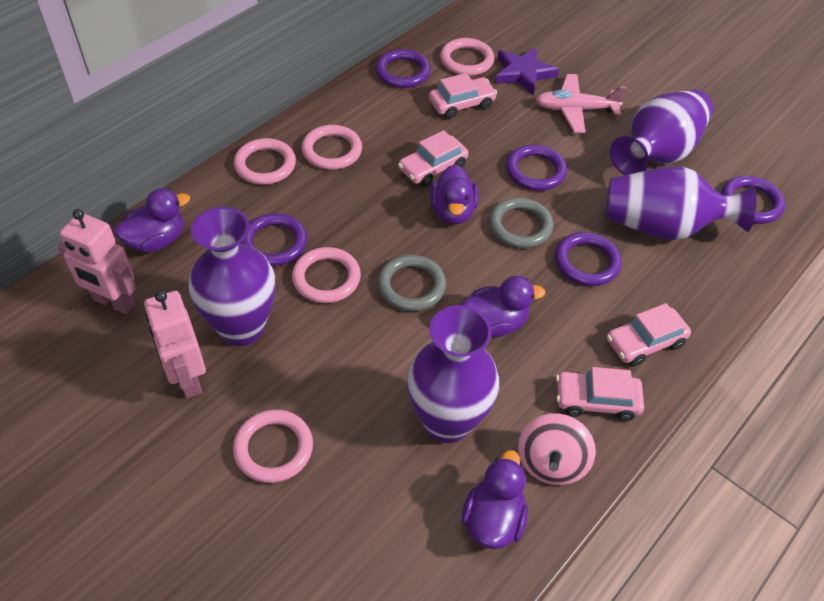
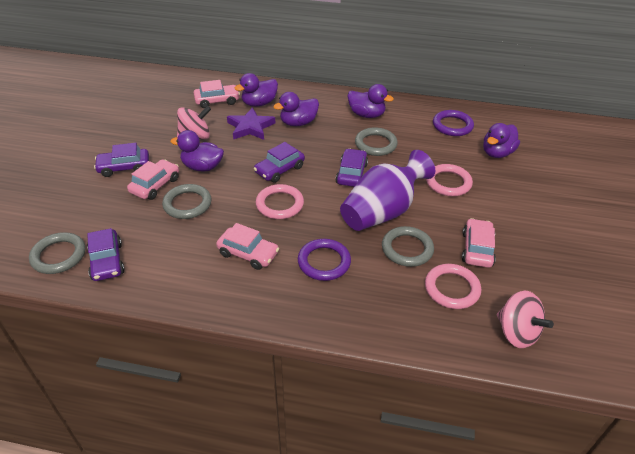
grey ring: 2 -> 4
pink plane: 1 -> 0
pink ring: 5 -> 3
pink robot: 2 -> 0
pink spinning top: 1 -> 2
purple car: 0 -> 4
purple duck: 4 -> 5
purple ring: 5 -> 2
purple vase: 4 -> 1

